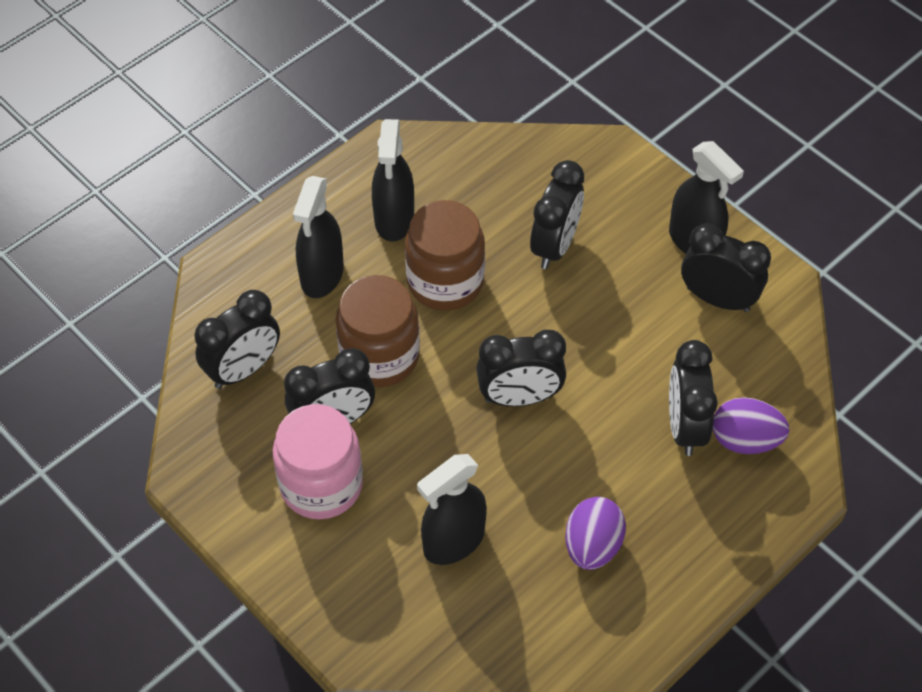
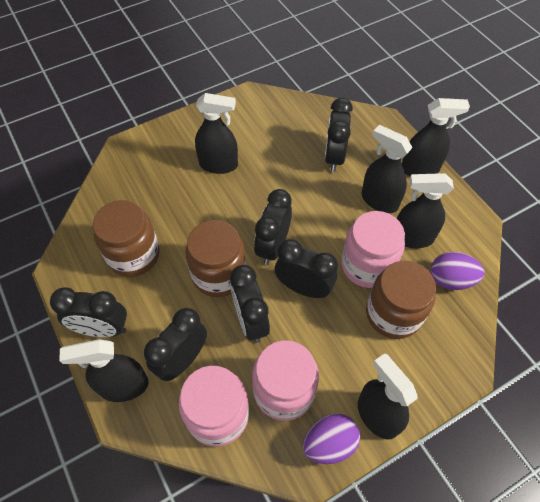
black spray bottle: 4 -> 6
brown jar: 2 -> 3
pink jar: 1 -> 3

